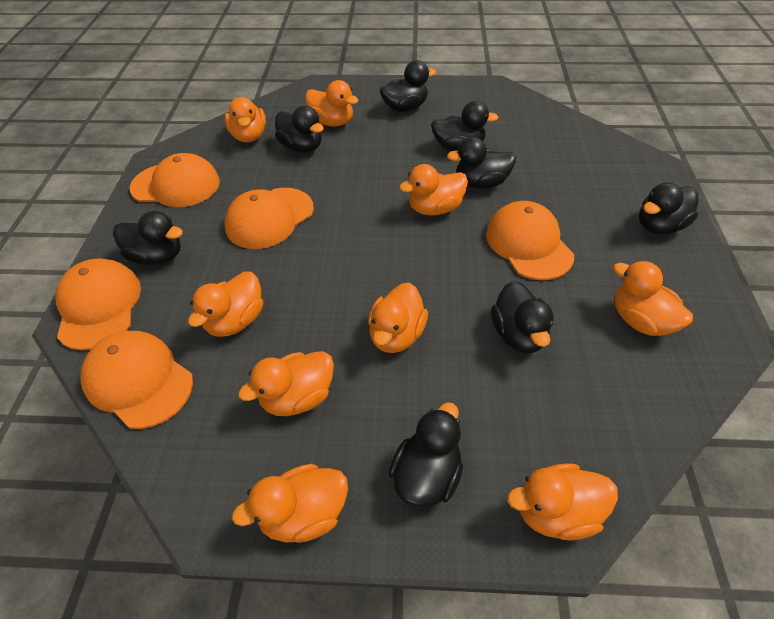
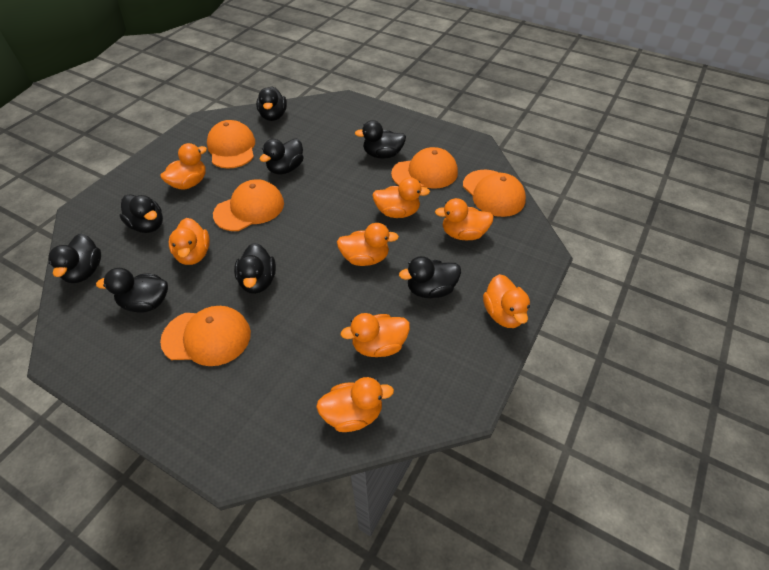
orange duck: 9 -> 8

